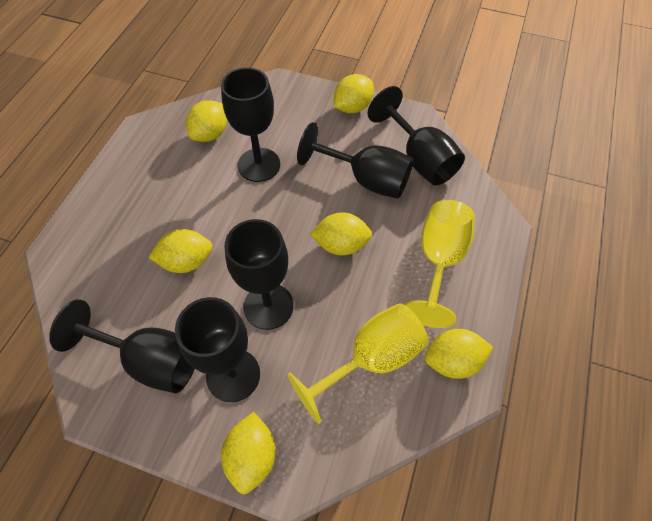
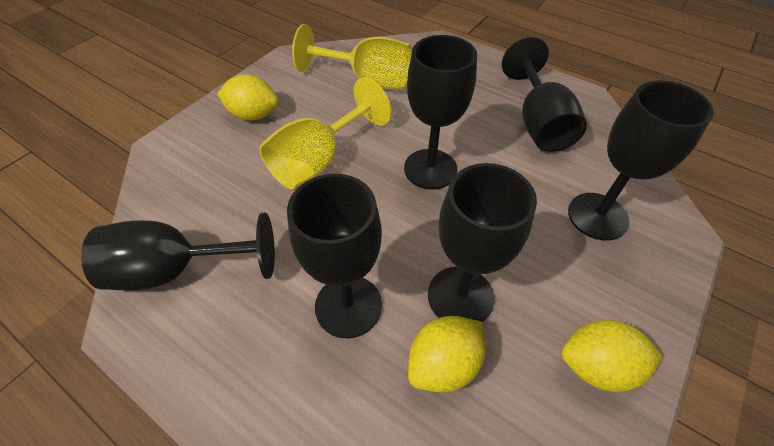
yellow lemon: 6 -> 3

